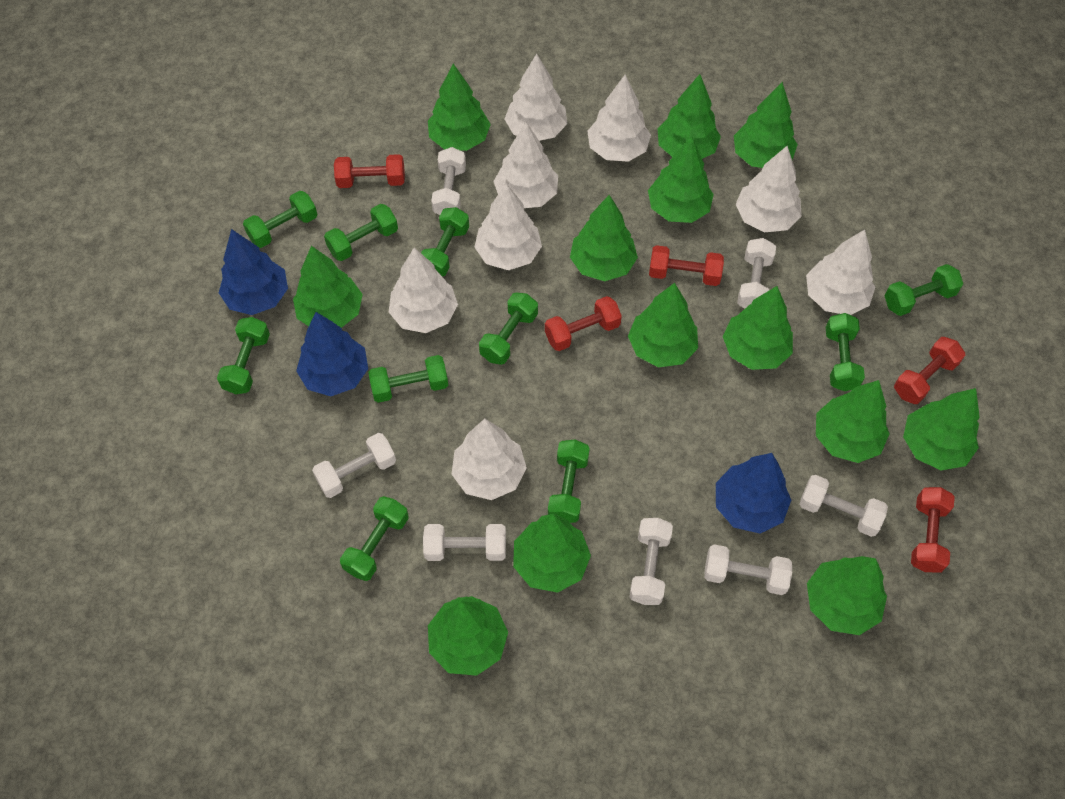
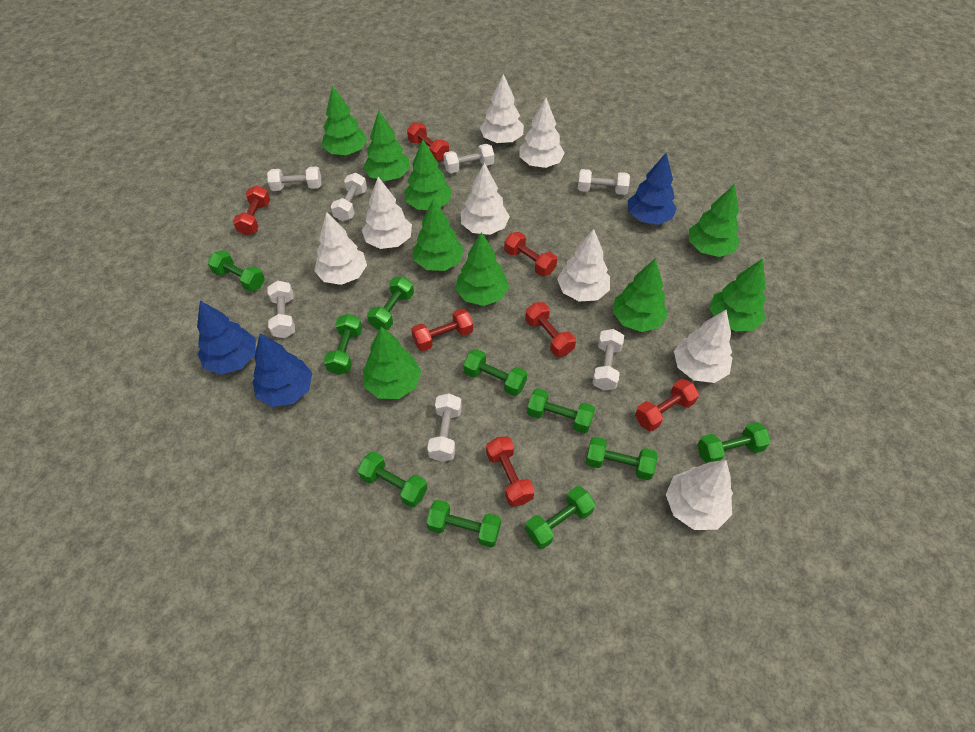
green tree: 13 -> 9
red dumbbell: 5 -> 7

